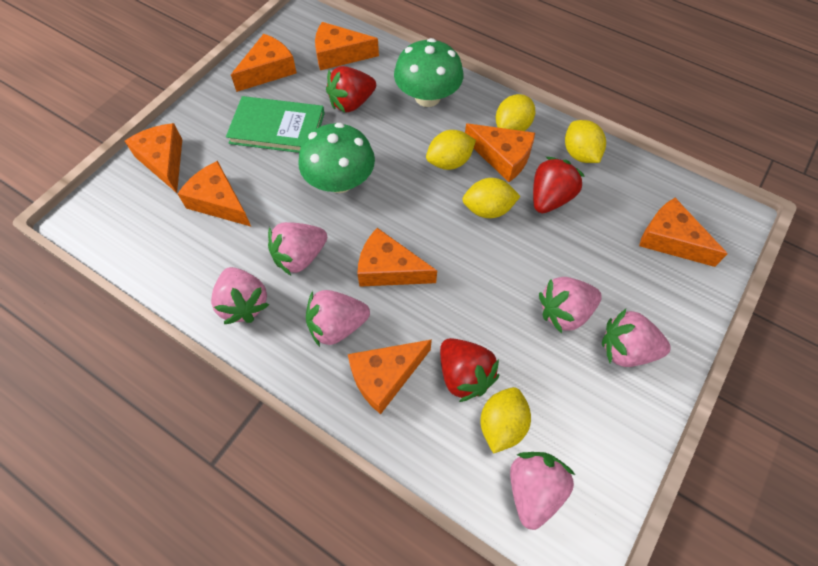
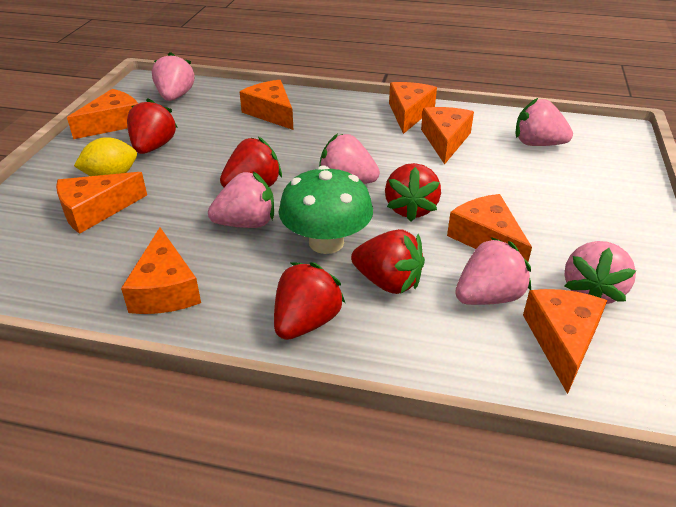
green book: 1 -> 0
green mushroom: 2 -> 1
red strawberry: 3 -> 5
yellow lemon: 5 -> 1

